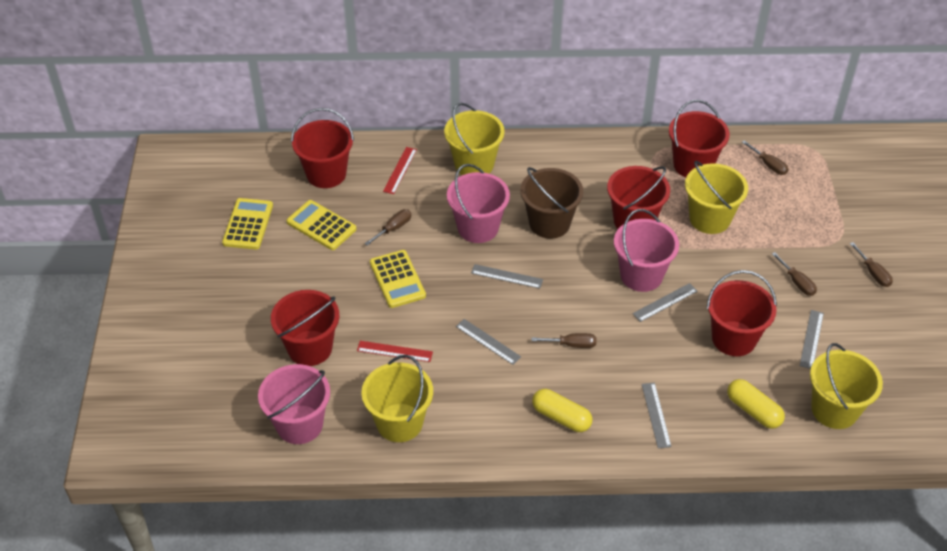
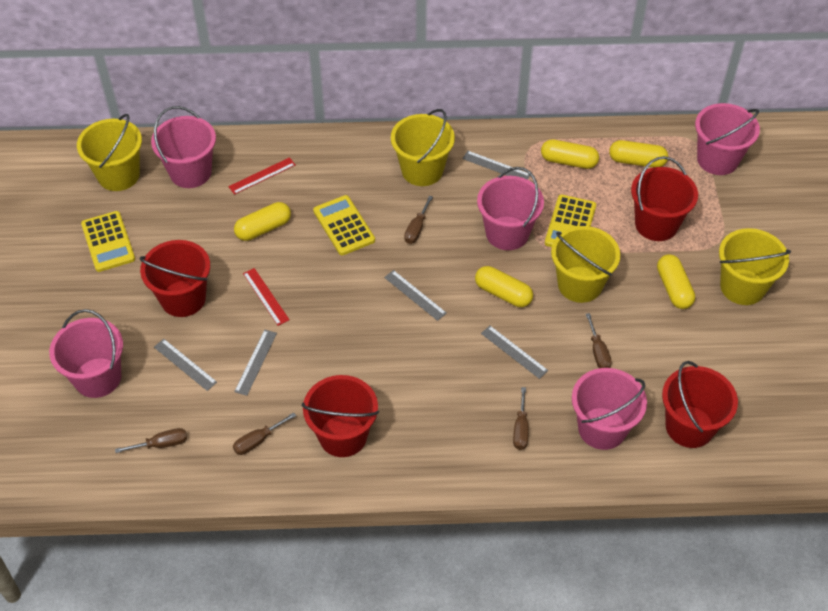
brown bucket: 1 -> 0
pink bucket: 3 -> 5
red bucket: 5 -> 4
yellow capsule: 2 -> 5

